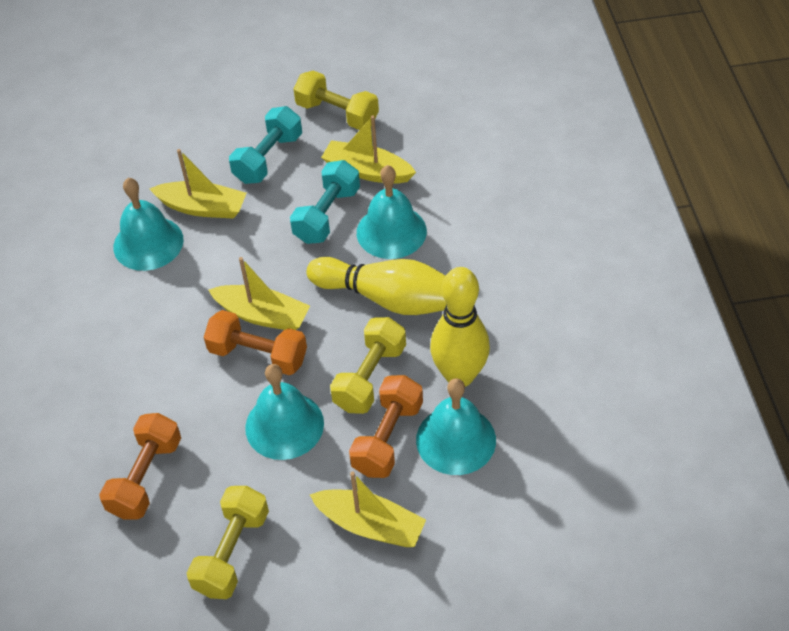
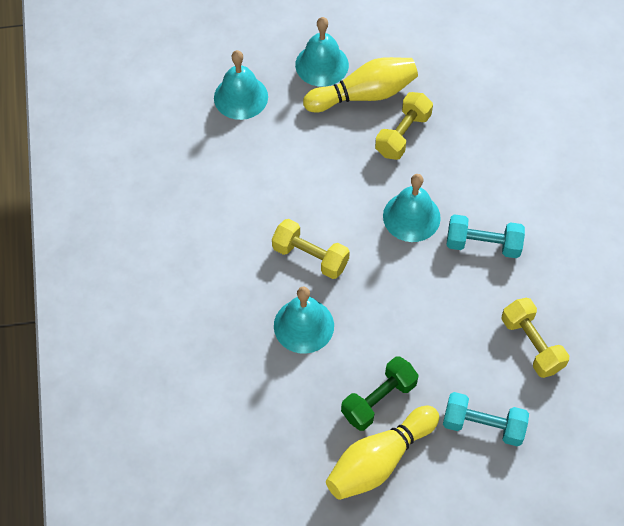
green dumbbell: 0 -> 1
orange dumbbell: 3 -> 0
yellow boat: 4 -> 0

